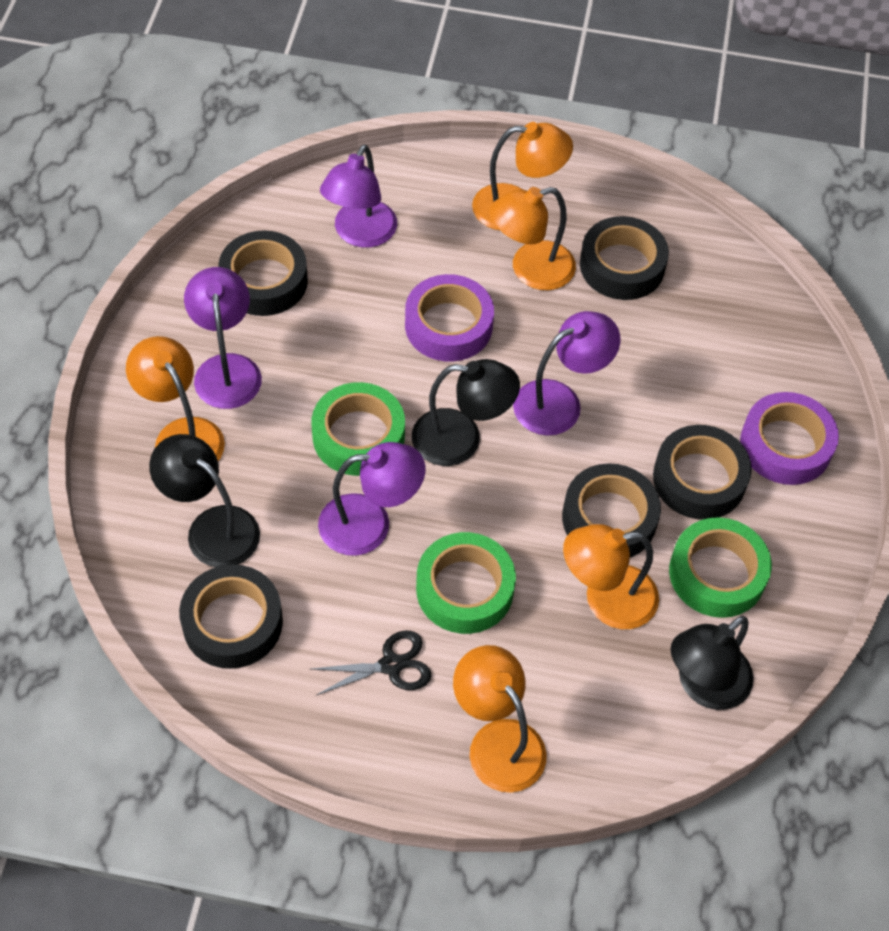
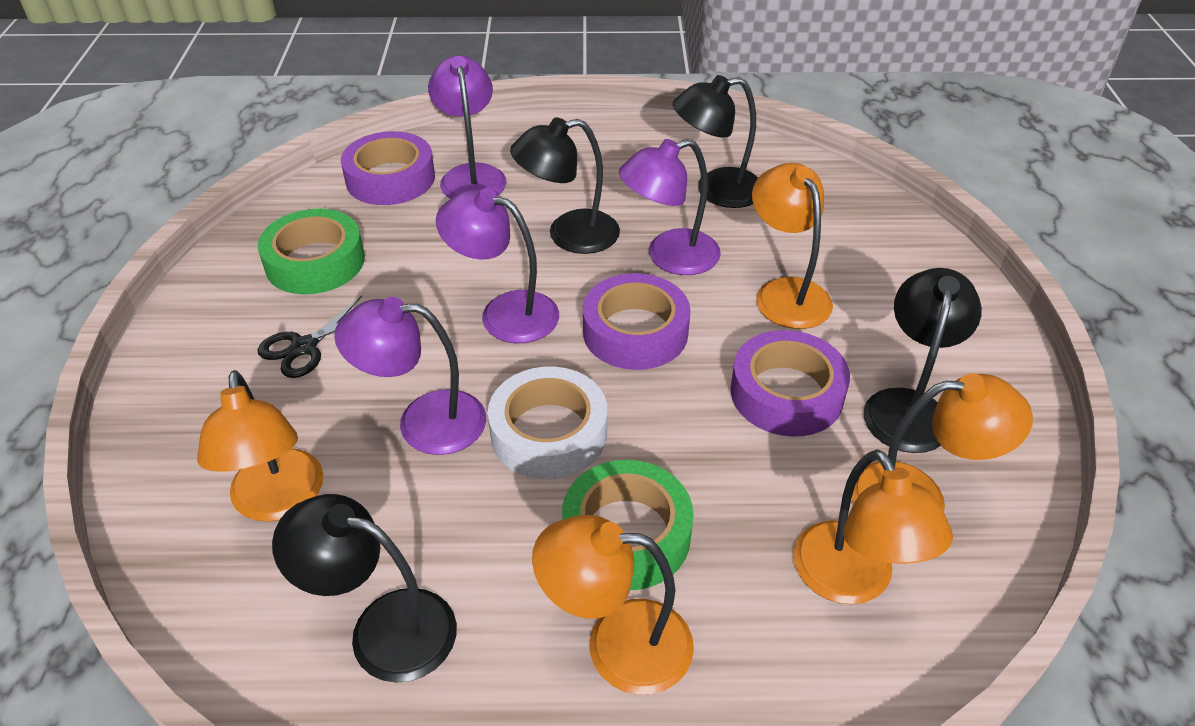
black lamp: 3 -> 4
black tape: 5 -> 0
green tape: 3 -> 2
purple tape: 2 -> 3
white tape: 0 -> 1

